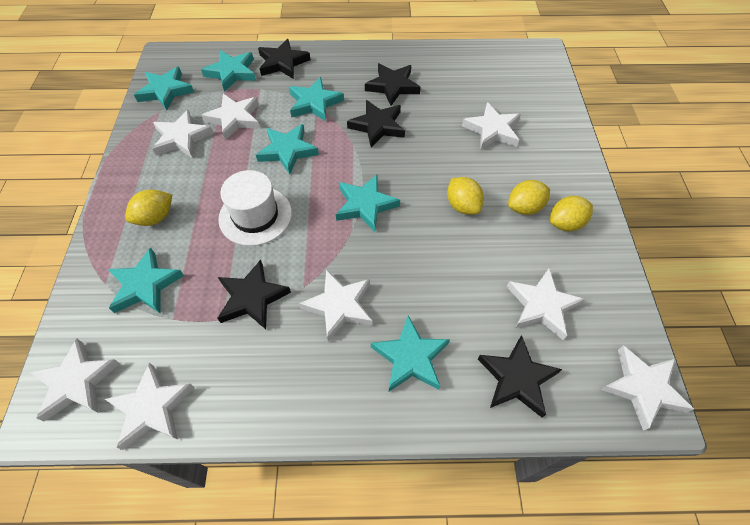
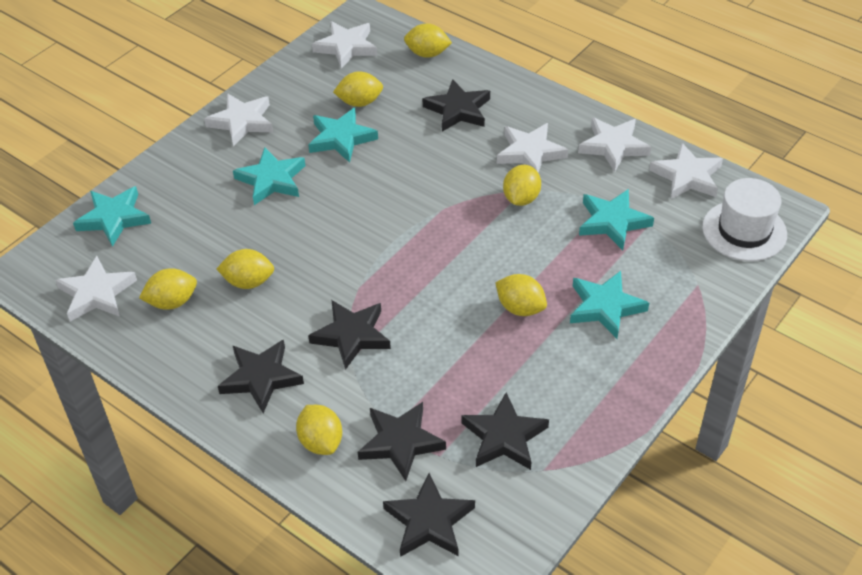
black star: 5 -> 6
turquoise star: 7 -> 5
white star: 8 -> 6
yellow lemon: 4 -> 7

